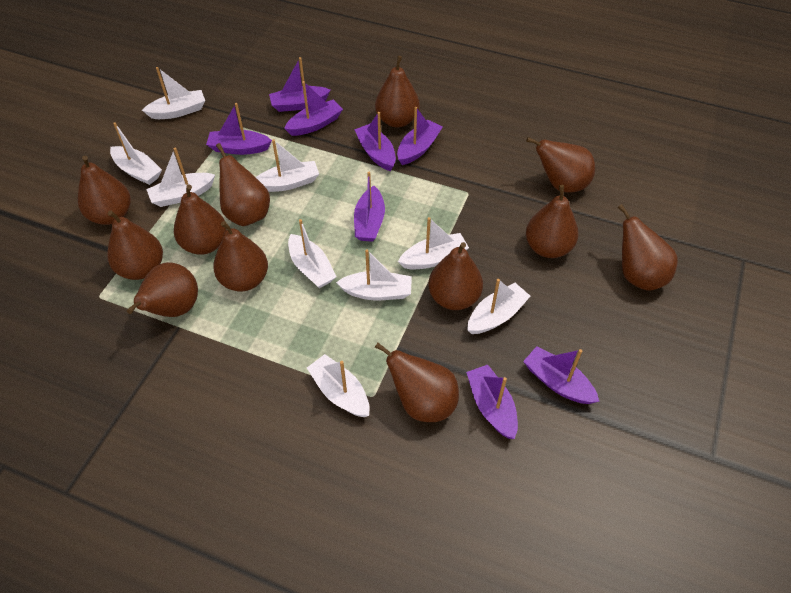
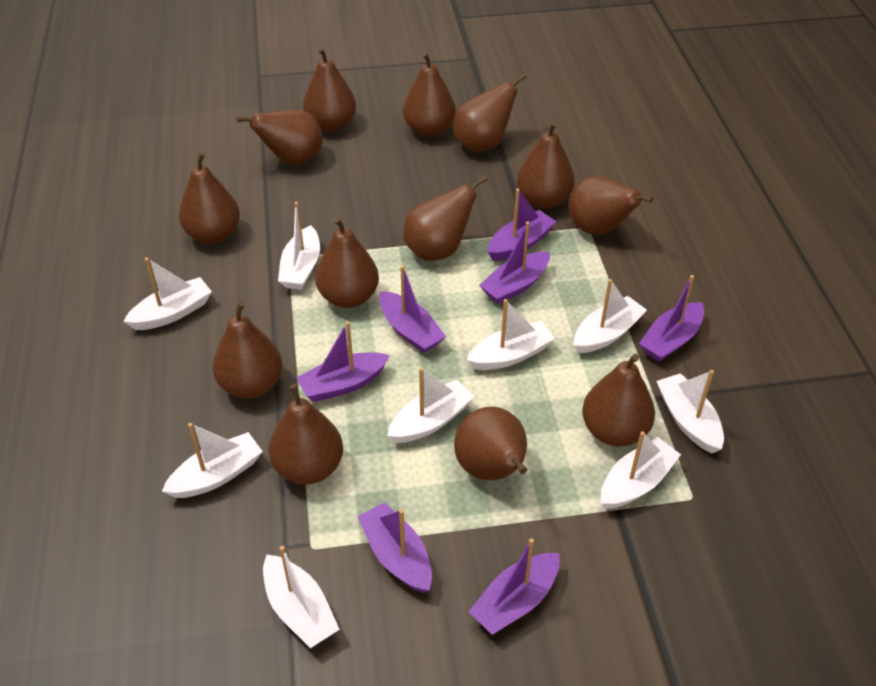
brown pear: 12 -> 13
purple boat: 8 -> 7

